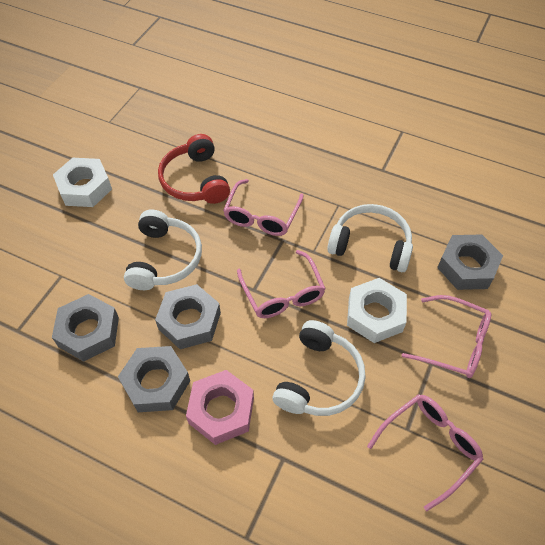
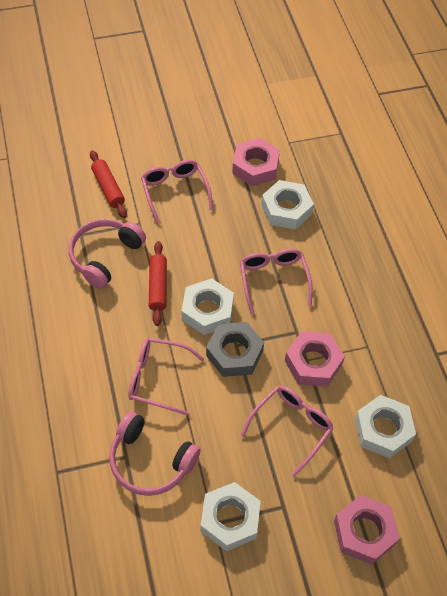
grey nut: 4 -> 1
pink headphones: 0 -> 2
pink nut: 1 -> 3
red headphones: 1 -> 0
red rolling pin: 0 -> 2
white headphones: 3 -> 0
white nut: 2 -> 4

